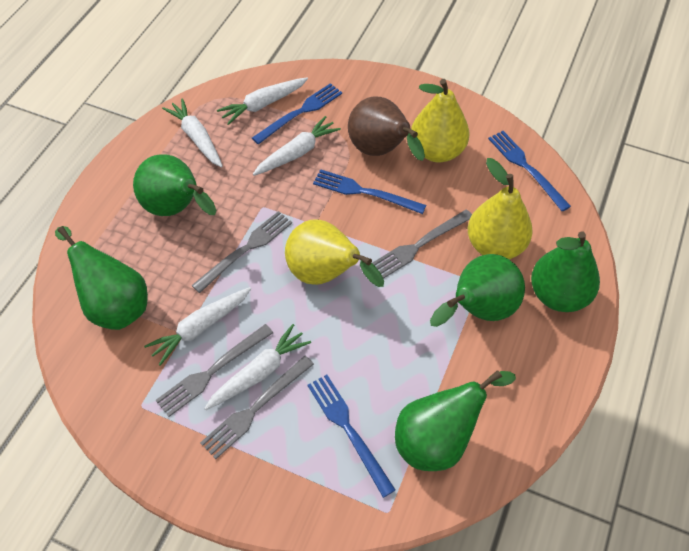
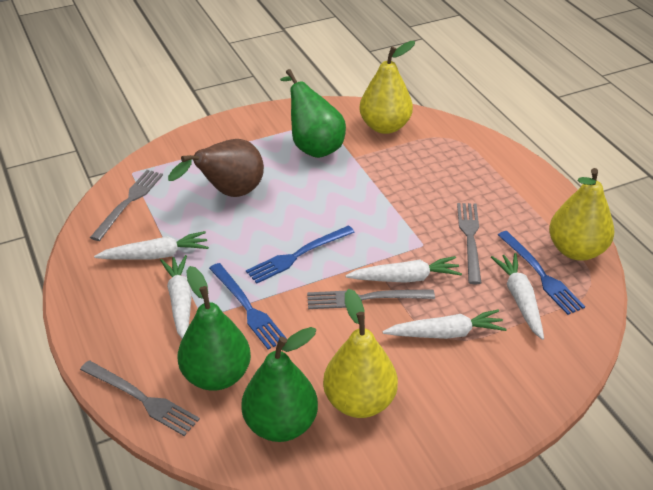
blue fork: 4 -> 3
green pear: 5 -> 3

